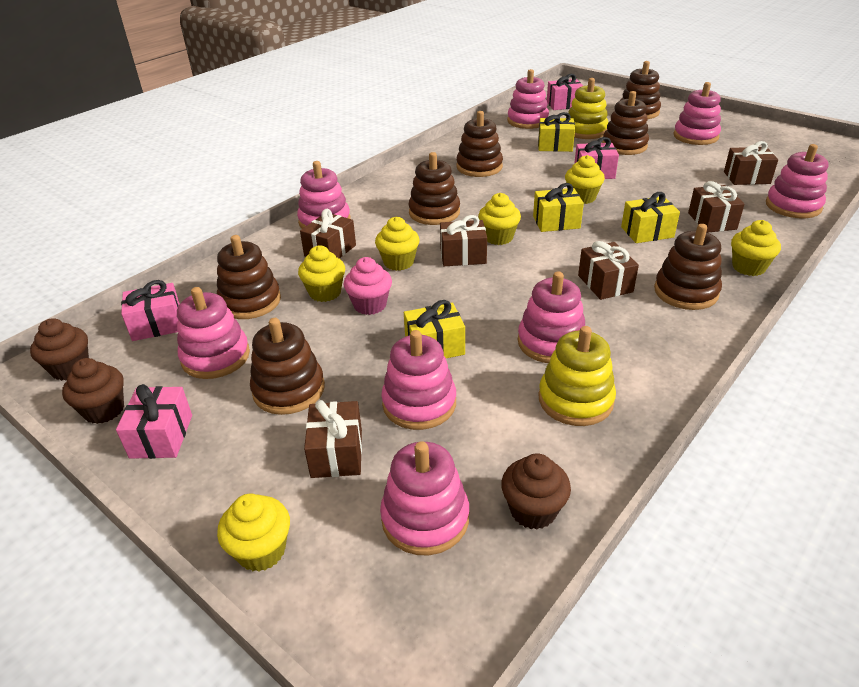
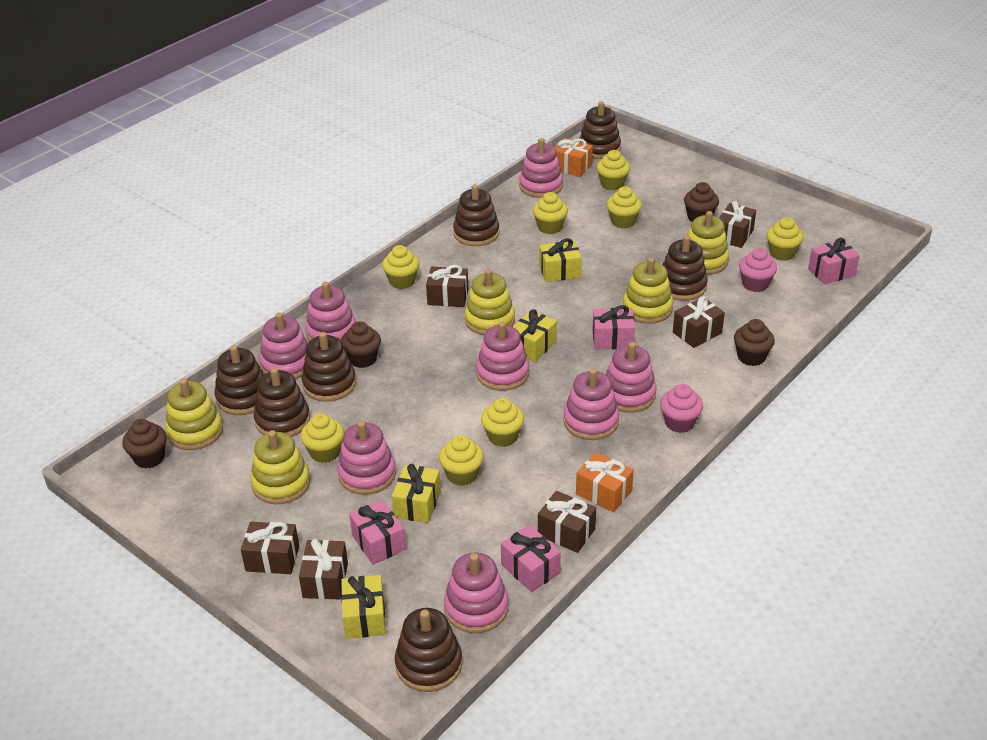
brown cupcake: 3 -> 4
orange gift: 0 -> 2
pink cupcake: 1 -> 2
yellow cupcake: 6 -> 8
yellow stacking toy: 2 -> 5

